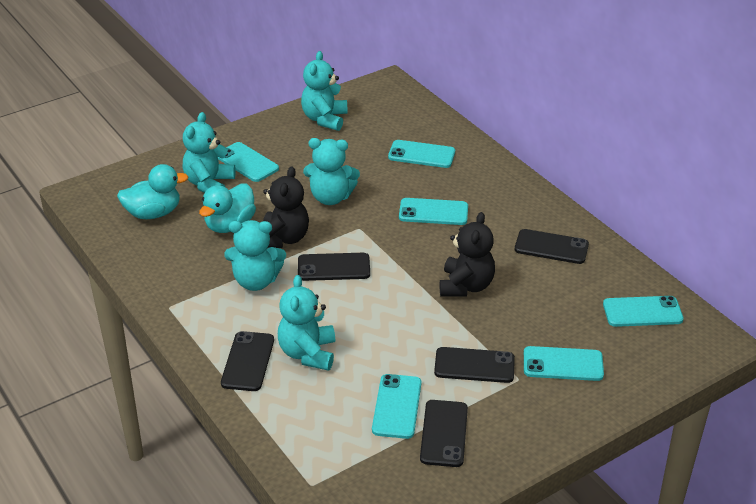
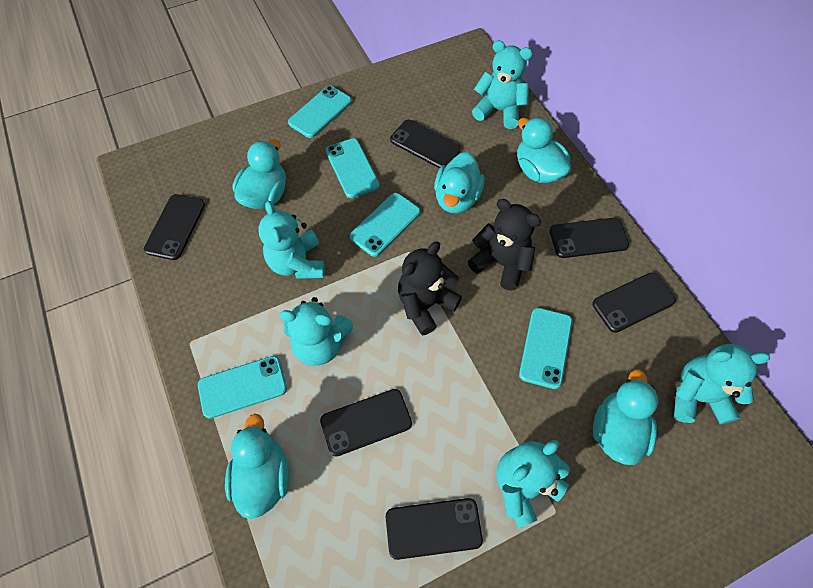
black phone: 5 -> 6
turquoise duck: 2 -> 5
turquoise phone: 6 -> 5

